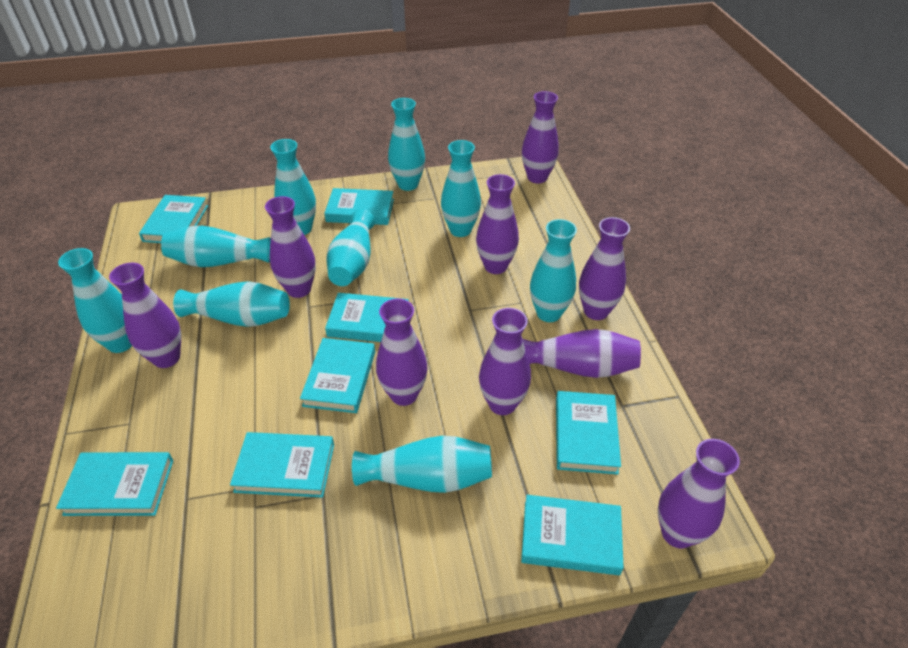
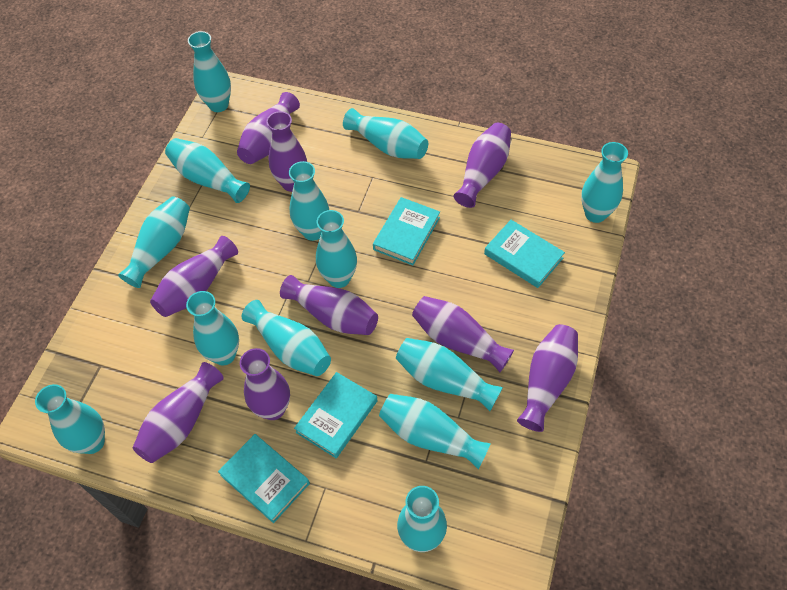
turquoise book: 8 -> 4
turquoise vase: 9 -> 13

